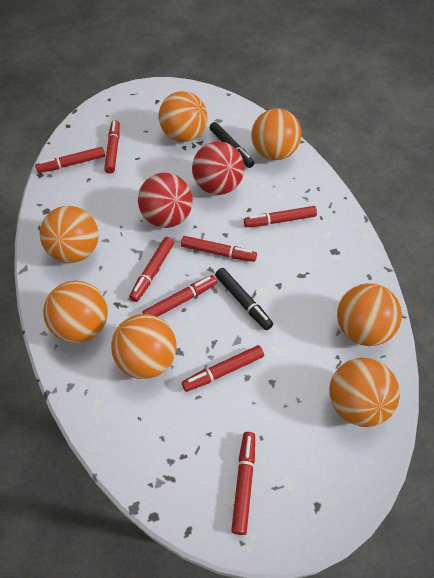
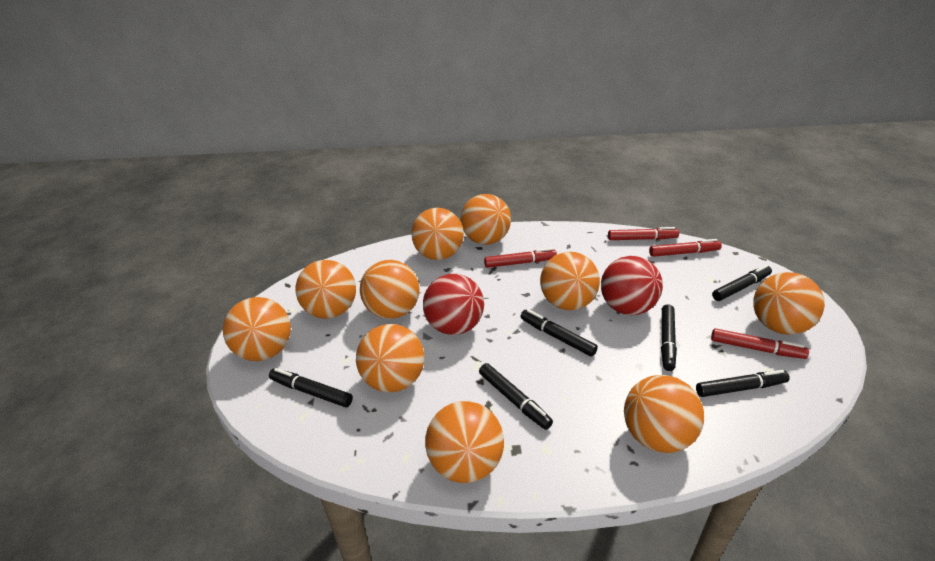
black marker: 2 -> 6
orange ball: 7 -> 10
red marker: 8 -> 4

